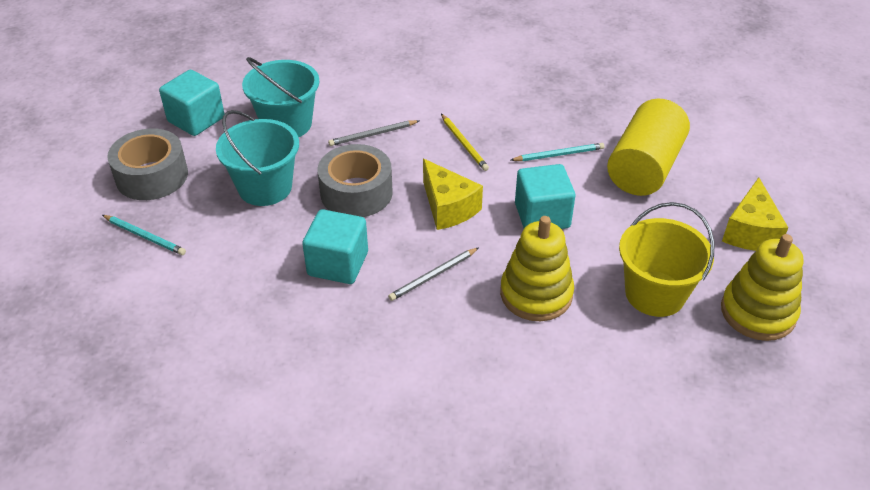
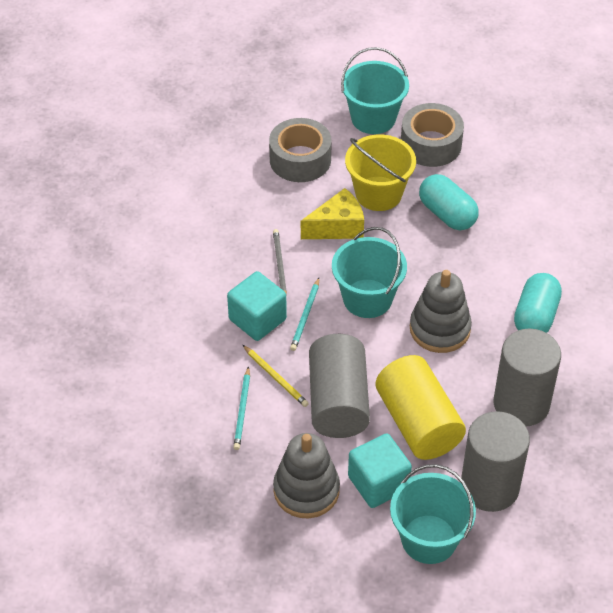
grey cylinder: 0 -> 3
grey pencil: 2 -> 1
grey stacking toy: 0 -> 2
turquoise bucket: 2 -> 3
turquoise capsule: 0 -> 2
turquoise cube: 3 -> 2
yellow cheese: 2 -> 1
yellow stacking toy: 2 -> 0

